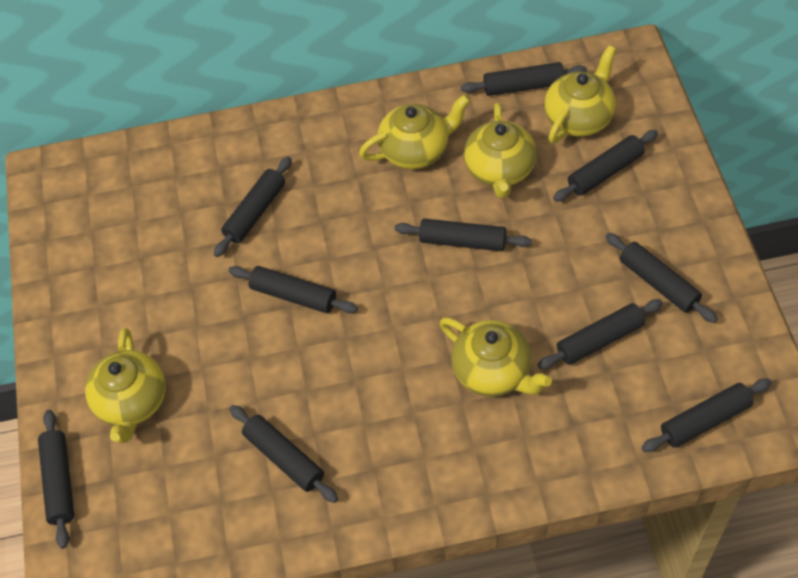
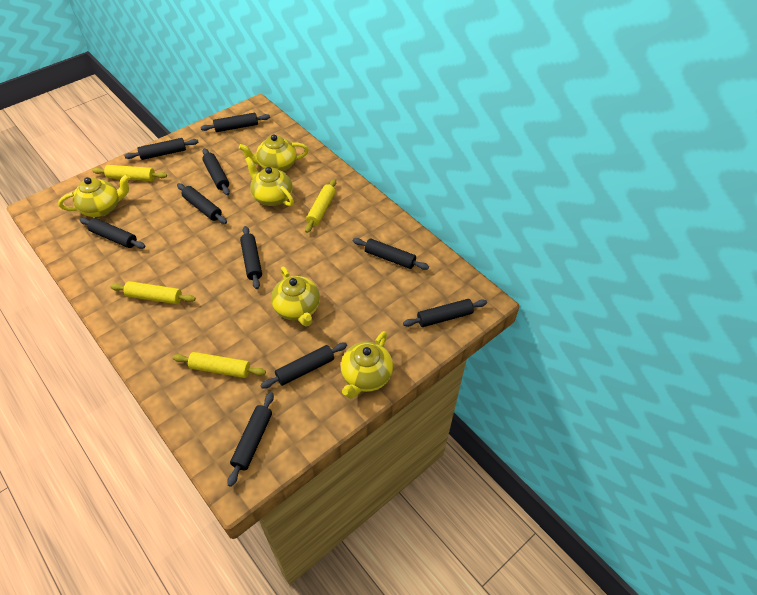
yellow rolling pin: 0 -> 4

